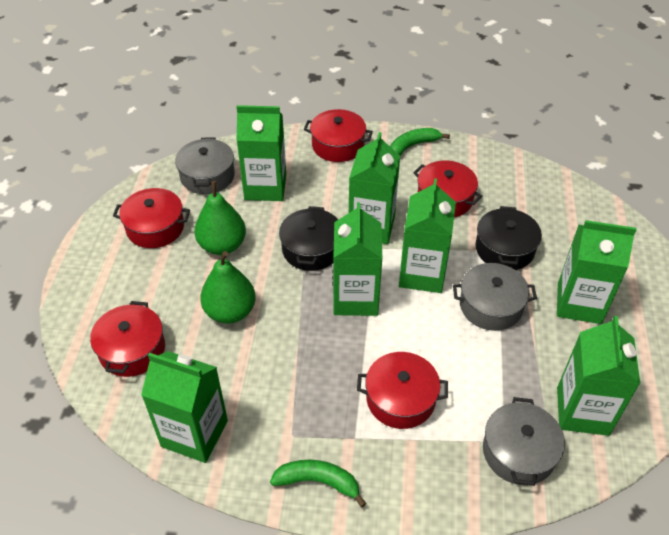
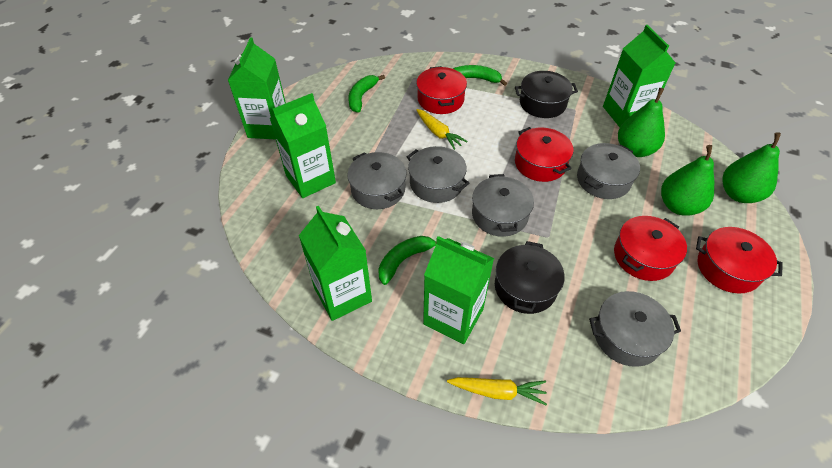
green banana: 2 -> 3
green carton: 7 -> 5
green pear: 2 -> 3
grey pot: 3 -> 5
red pot: 5 -> 4
yellow carrot: 0 -> 2

